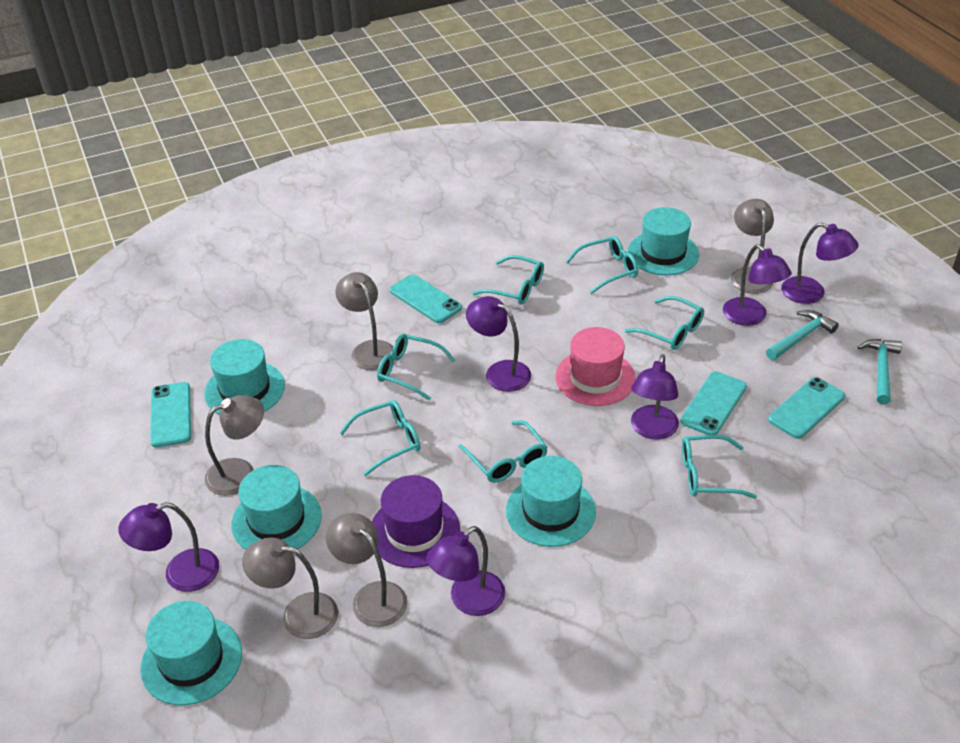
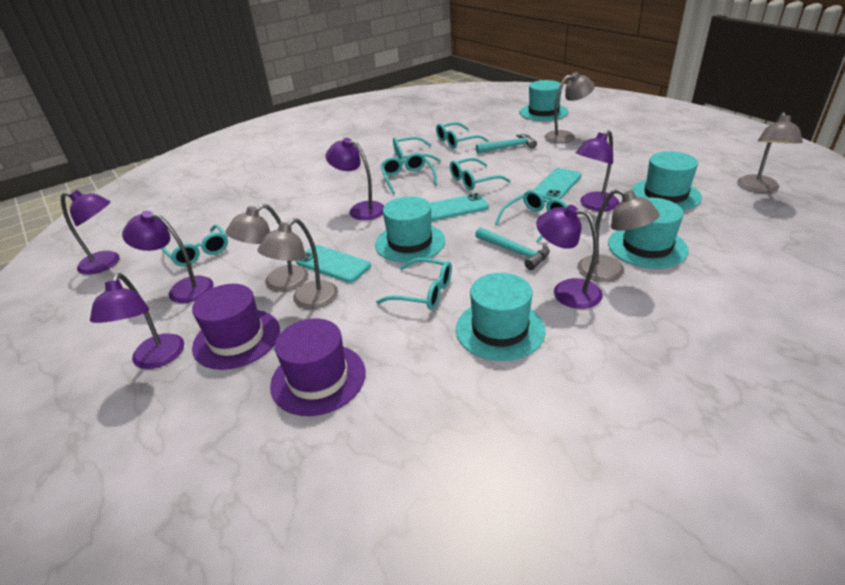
pink hat: 1 -> 0
purple hat: 1 -> 2
turquoise phone: 4 -> 3

